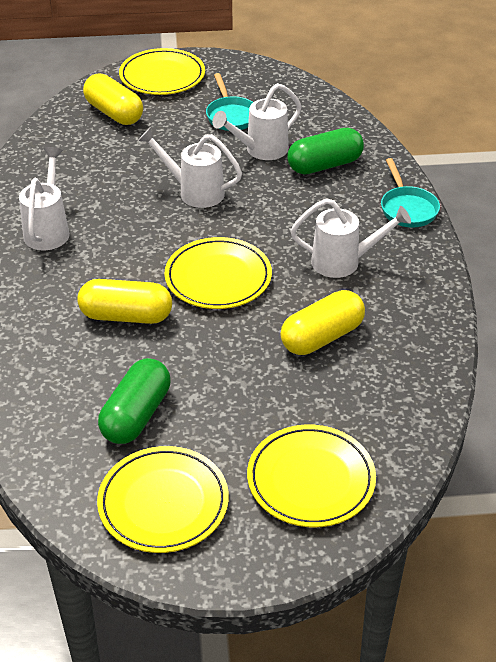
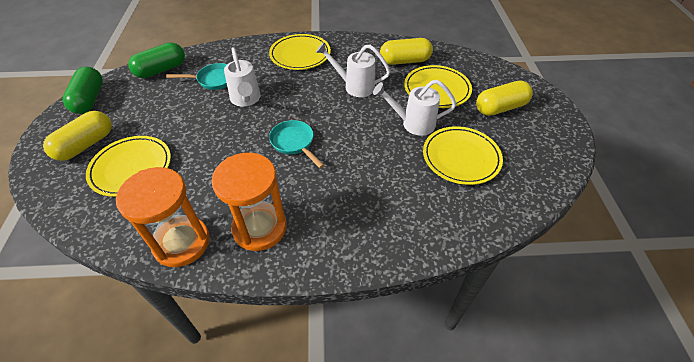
orange hourglass: 0 -> 2
white watering can: 4 -> 3

